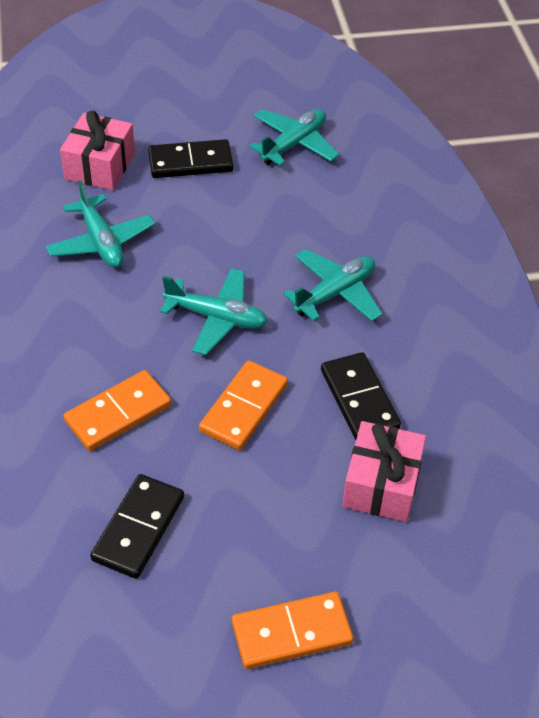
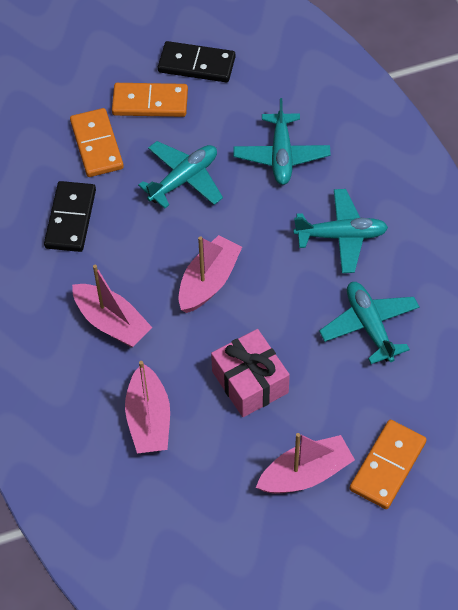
black domino: 3 -> 2
pink boat: 0 -> 4
pink gift: 2 -> 1

